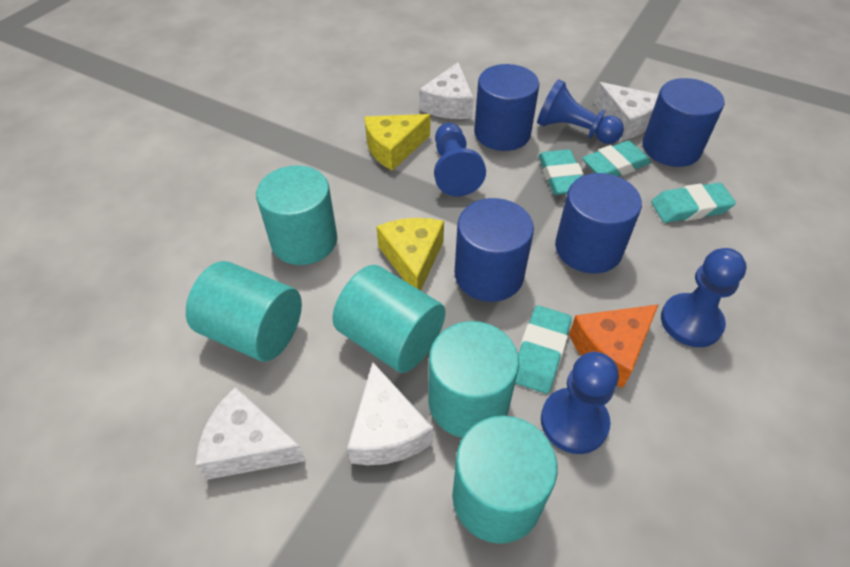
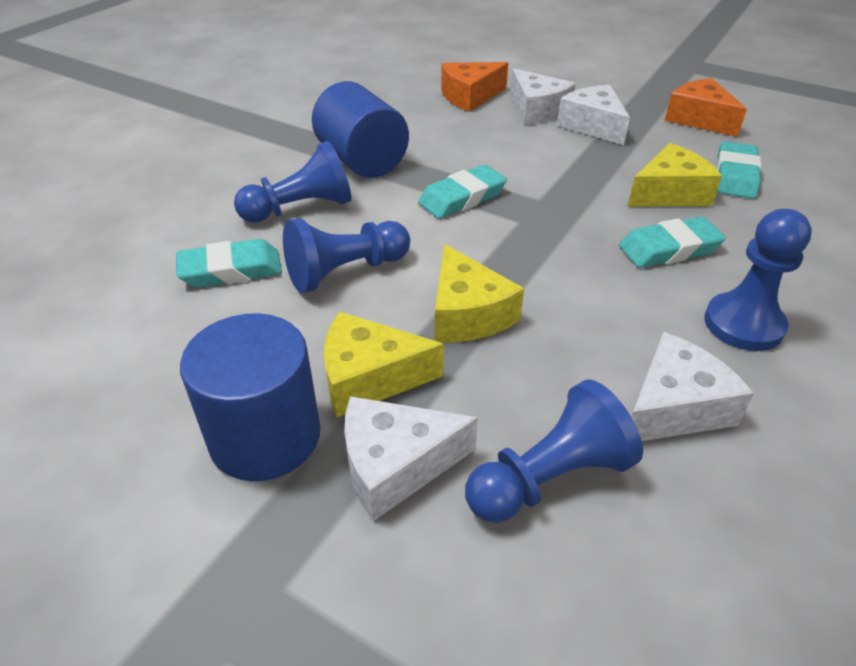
blue cylinder: 4 -> 2
orange cheese: 1 -> 2
turquoise cylinder: 5 -> 0
yellow cheese: 2 -> 3

